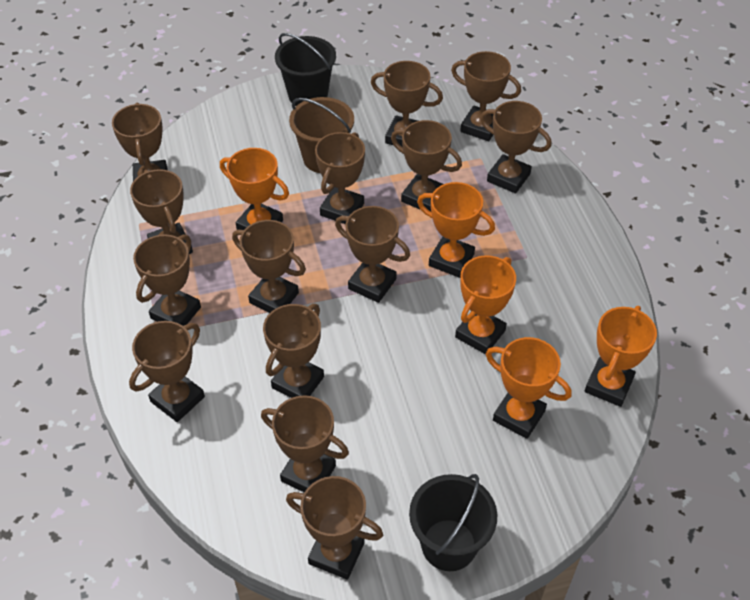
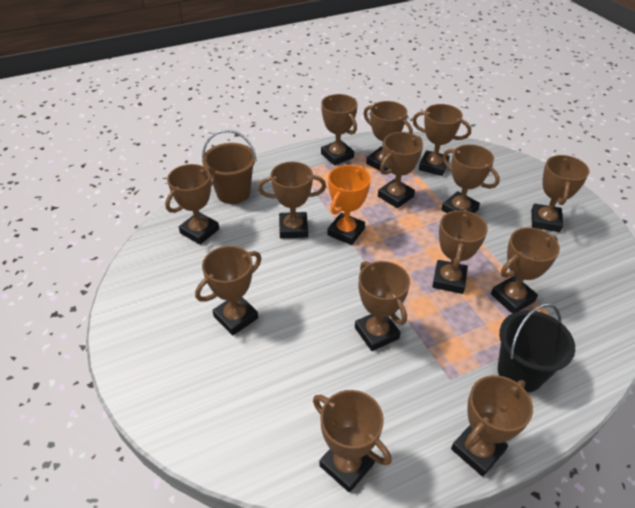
black bucket: 2 -> 1
orange trophy: 5 -> 1

